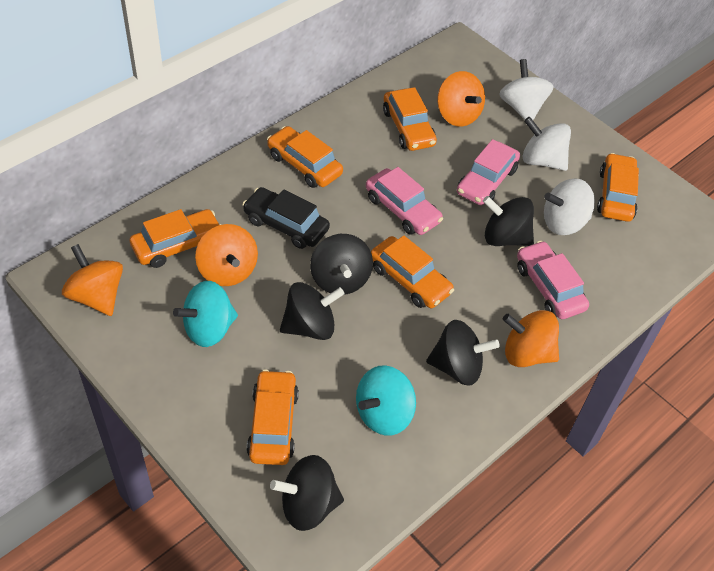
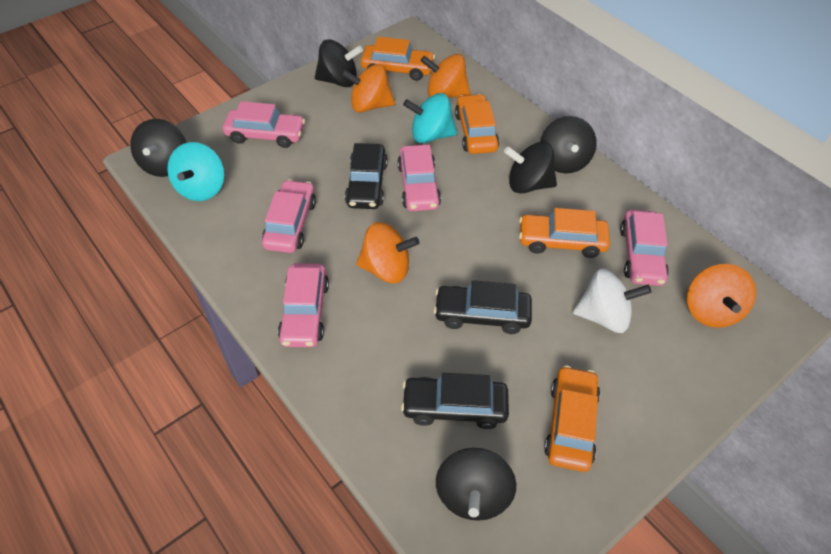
black car: 1 -> 3
orange car: 6 -> 4
pink car: 3 -> 5
white spinning top: 3 -> 1

